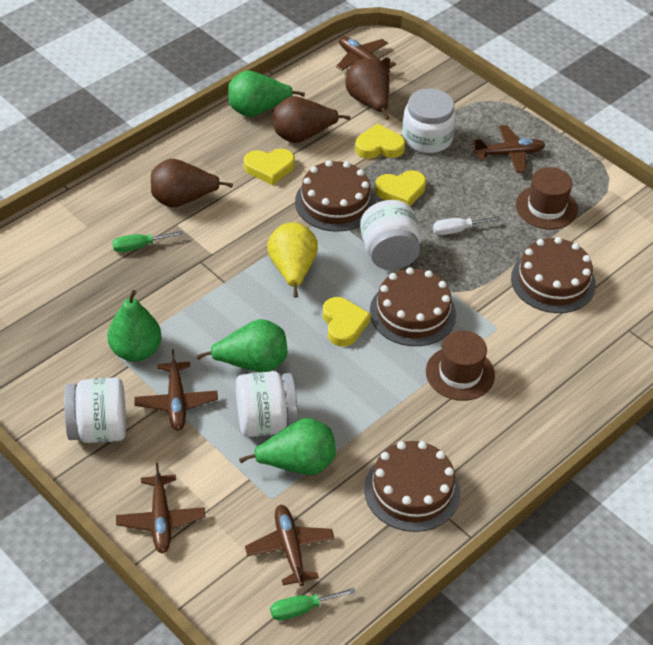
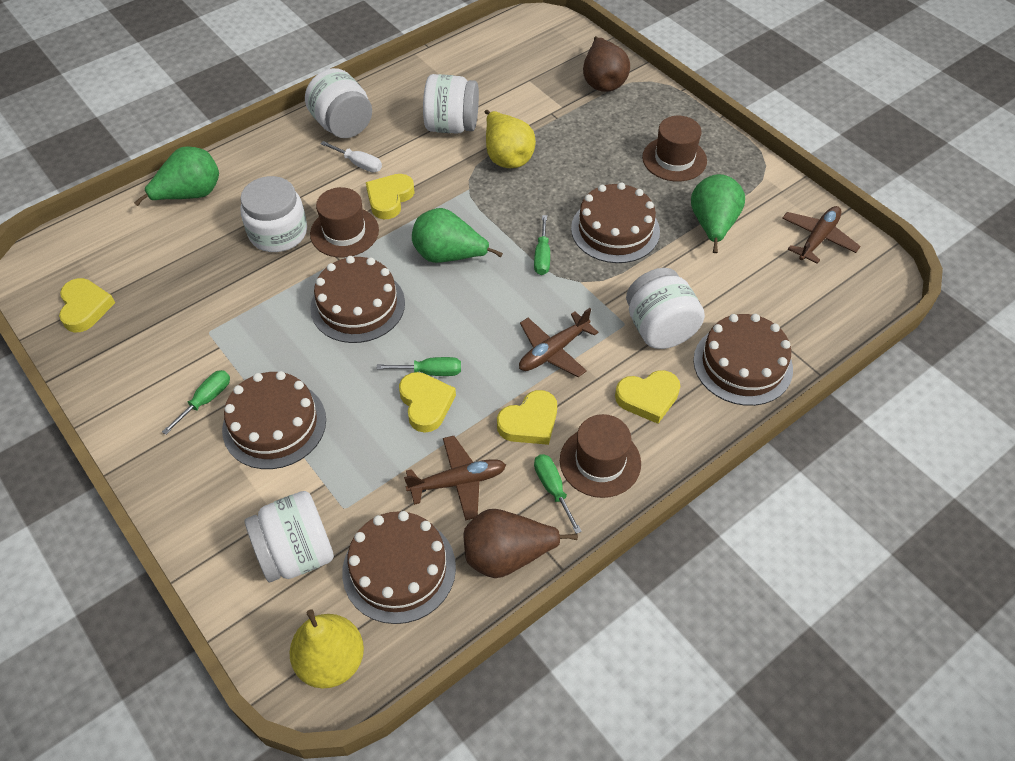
brown cake: 4 -> 5
brown hat: 2 -> 3
brown pear: 3 -> 2
brown plane: 5 -> 3
green pear: 4 -> 3
green screwdriver: 2 -> 4
white jar: 4 -> 5
yellow heart: 4 -> 5
yellow pear: 1 -> 2

